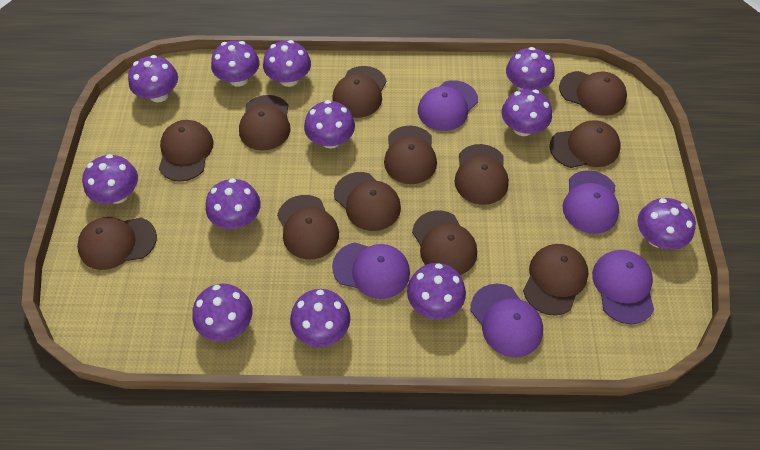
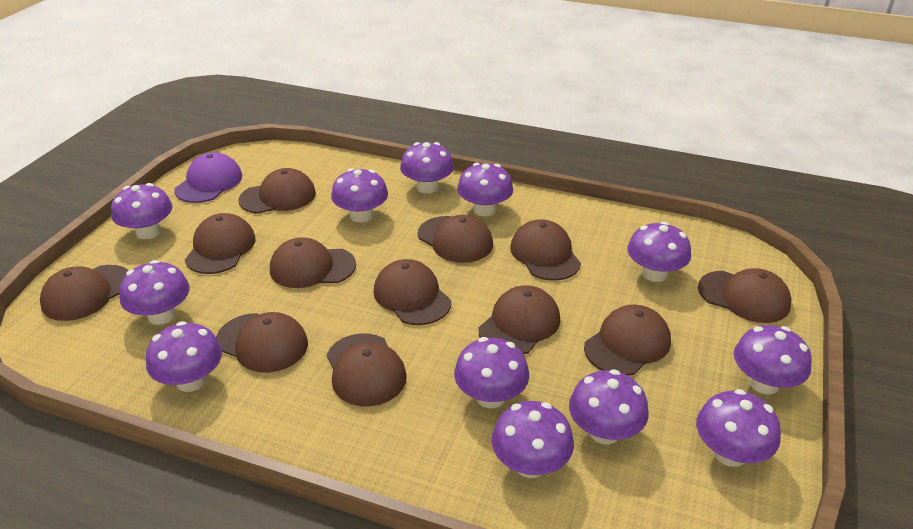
purple cap: 5 -> 1

